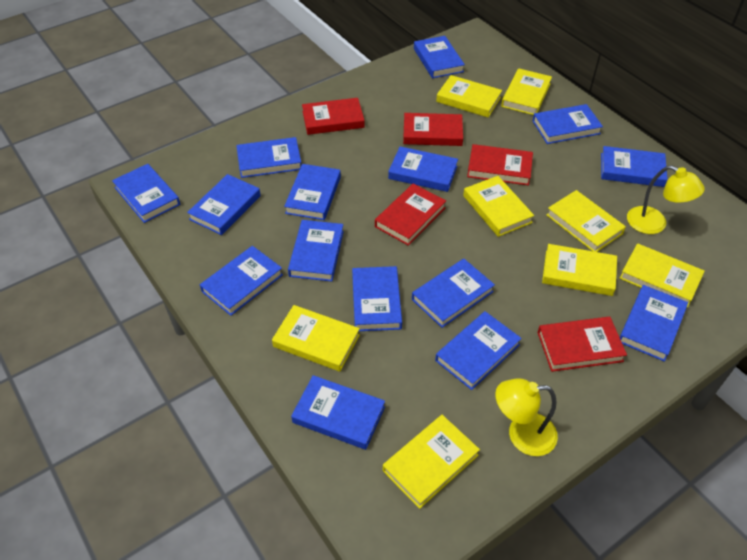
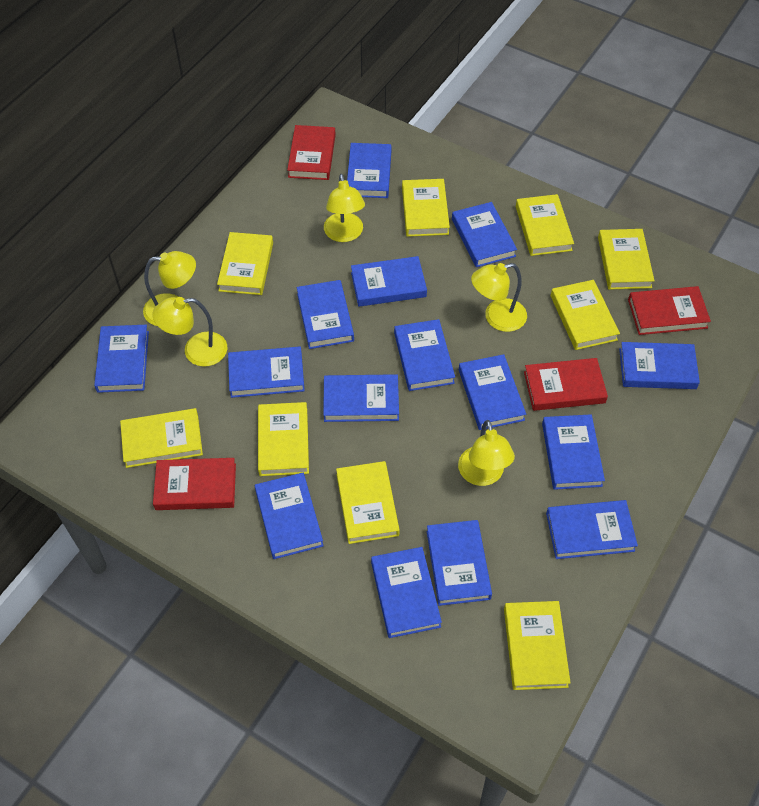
red book: 5 -> 4
yellow book: 8 -> 9
yellow lamp: 2 -> 5

